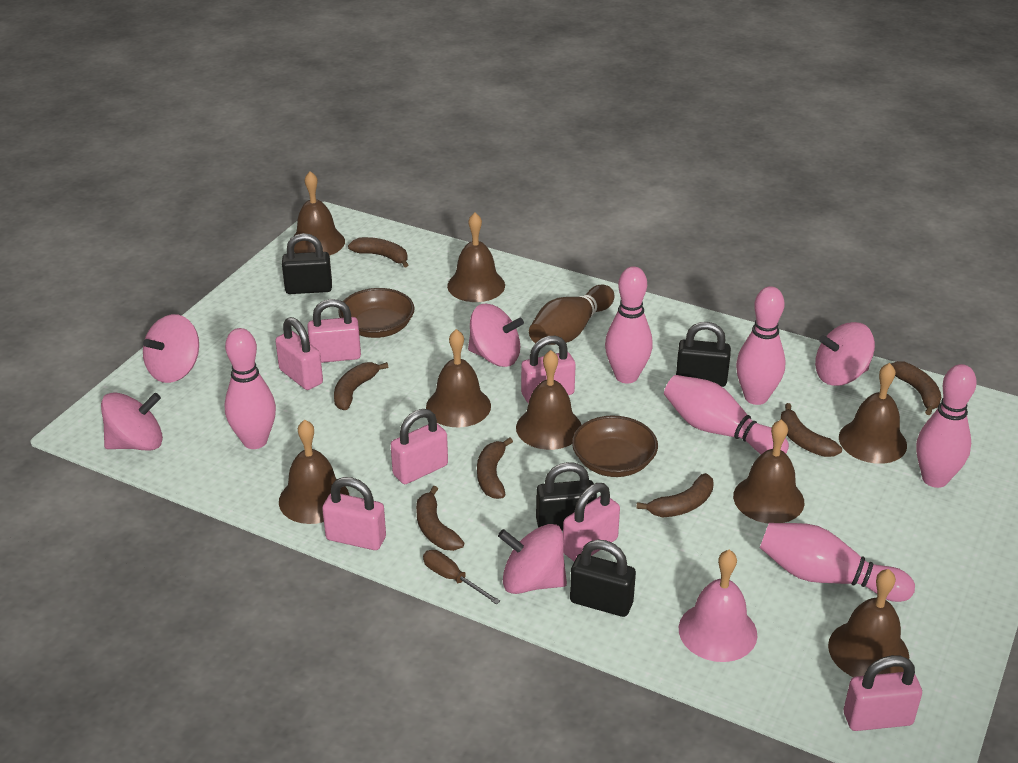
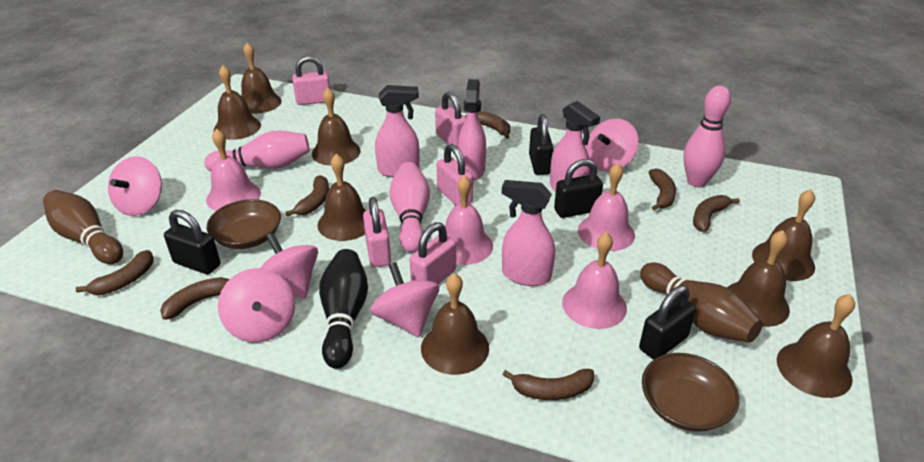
black bowling pin: 0 -> 1
brown bowling pin: 1 -> 2
brown screwdriver: 1 -> 0
pink bell: 1 -> 4
pink bowling pin: 6 -> 3
pink padlock: 7 -> 5
pink spray bottle: 0 -> 4

